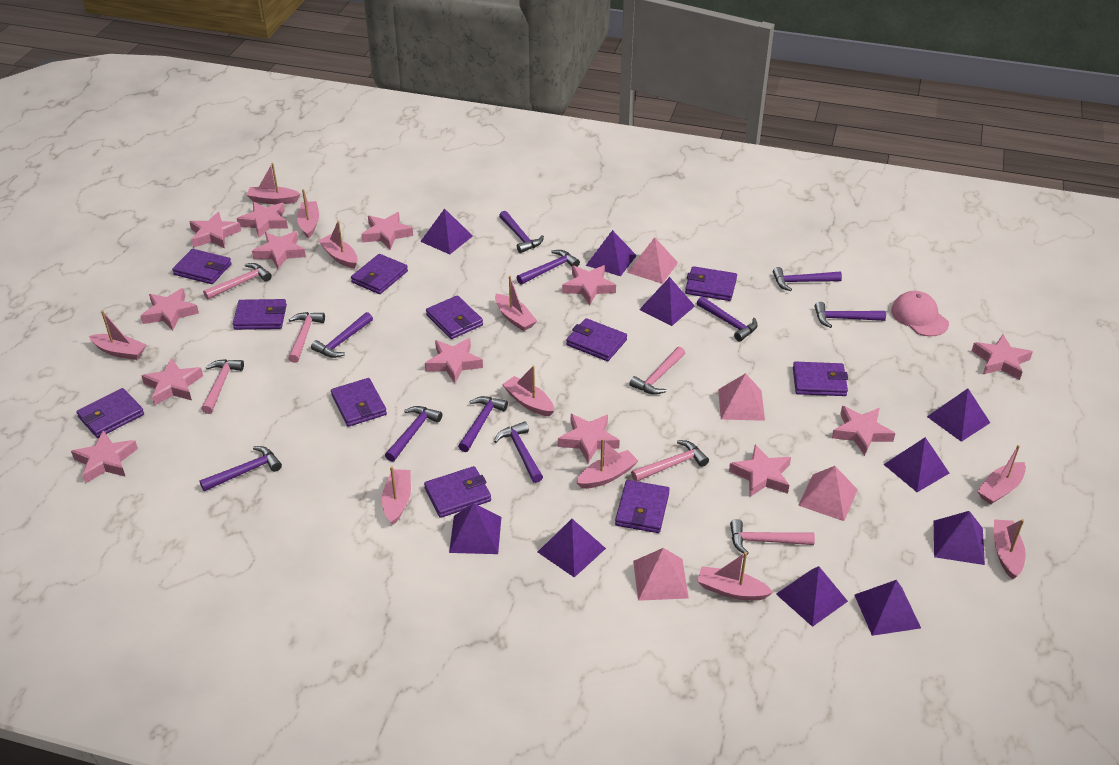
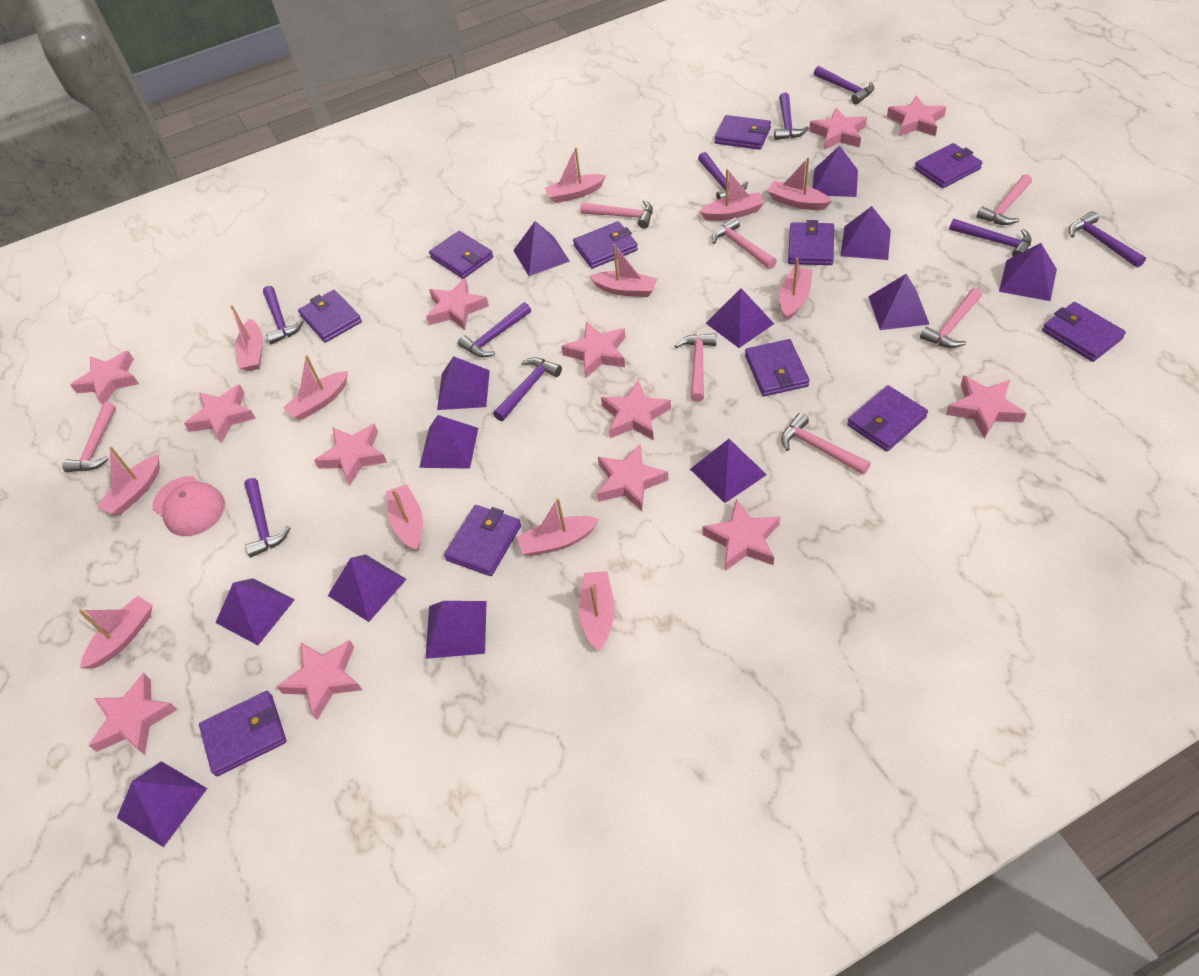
pink boat: 11 -> 12
pink hammer: 6 -> 7
pink pyramid: 4 -> 0
purple hammer: 10 -> 9
purple pyramid: 10 -> 13

